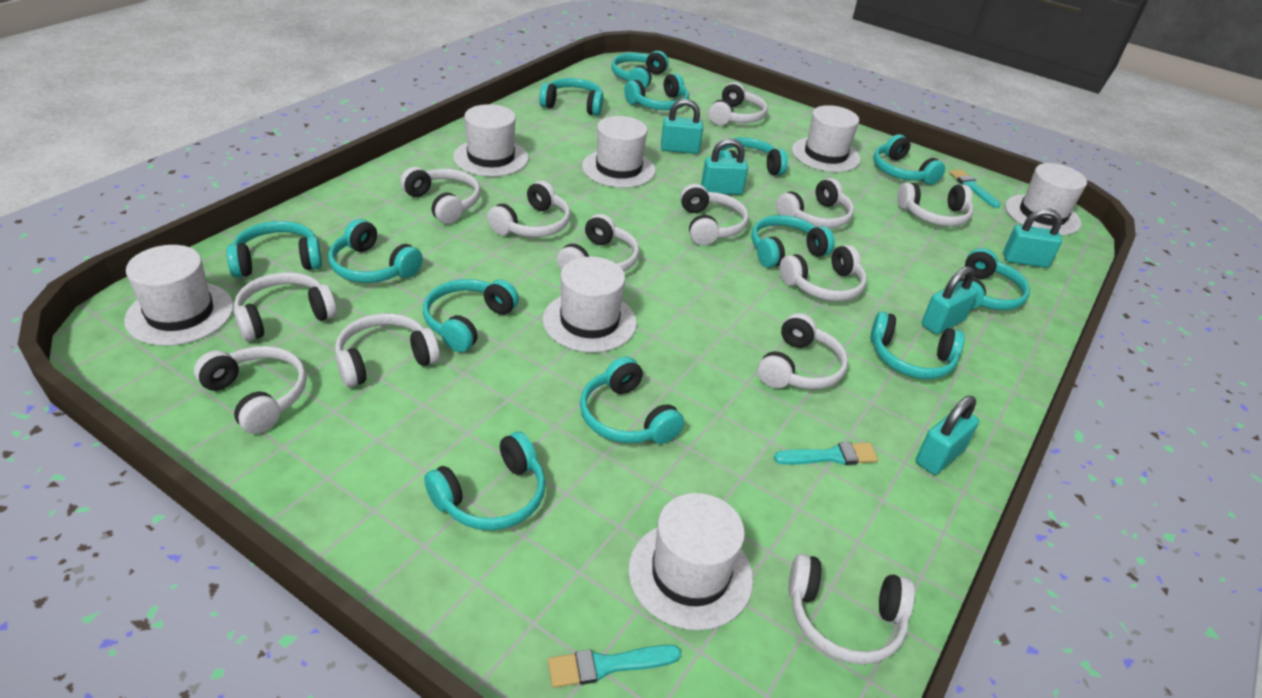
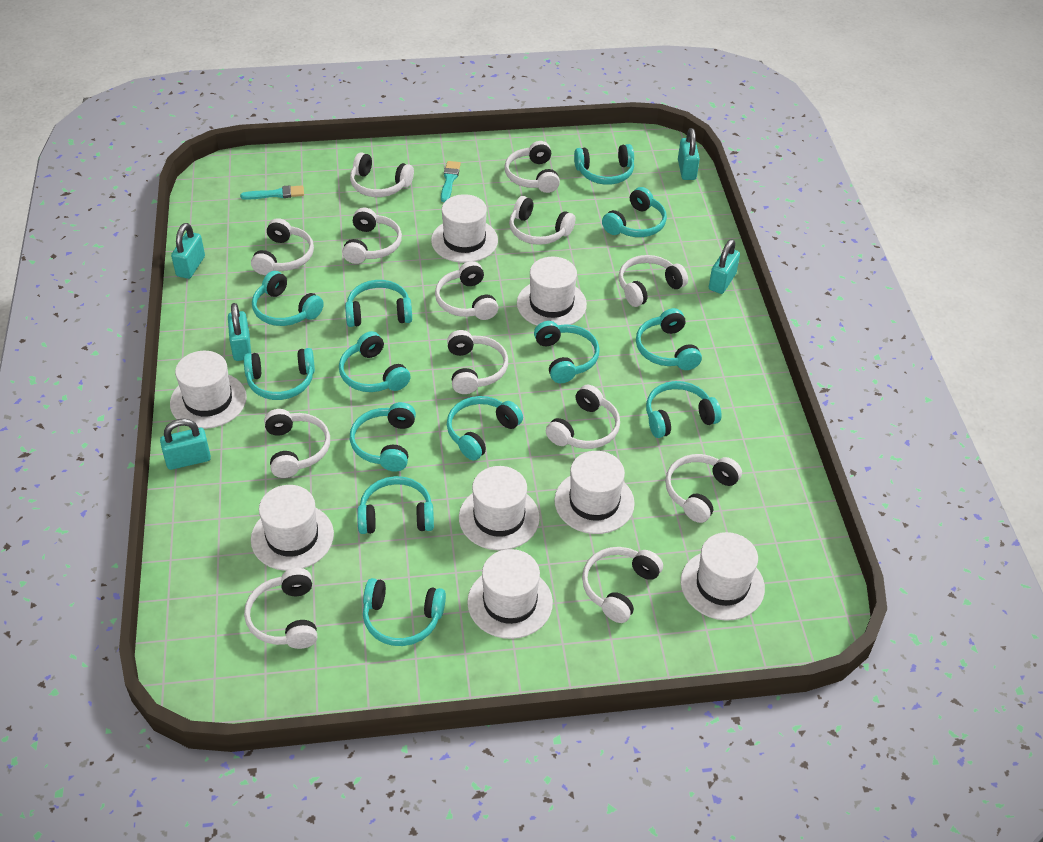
turquoise brush: 3 -> 2
white hat: 7 -> 8

